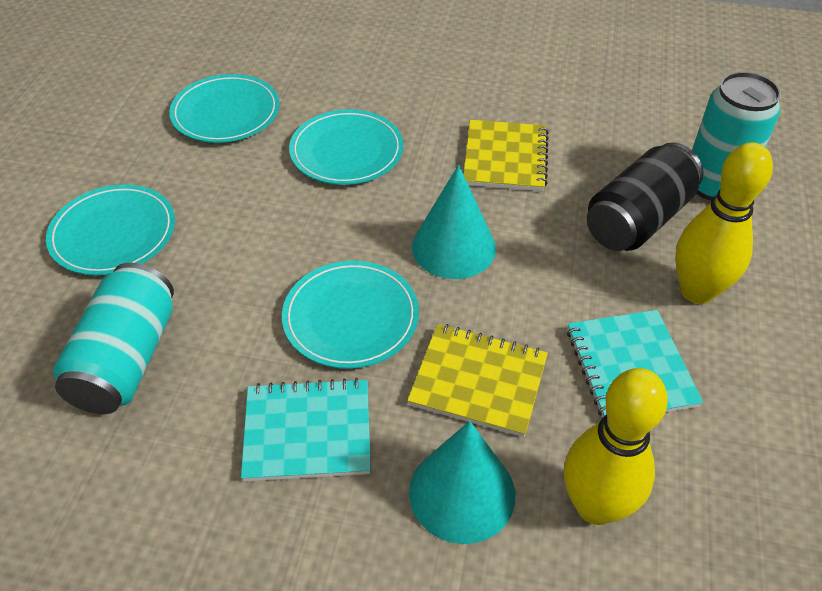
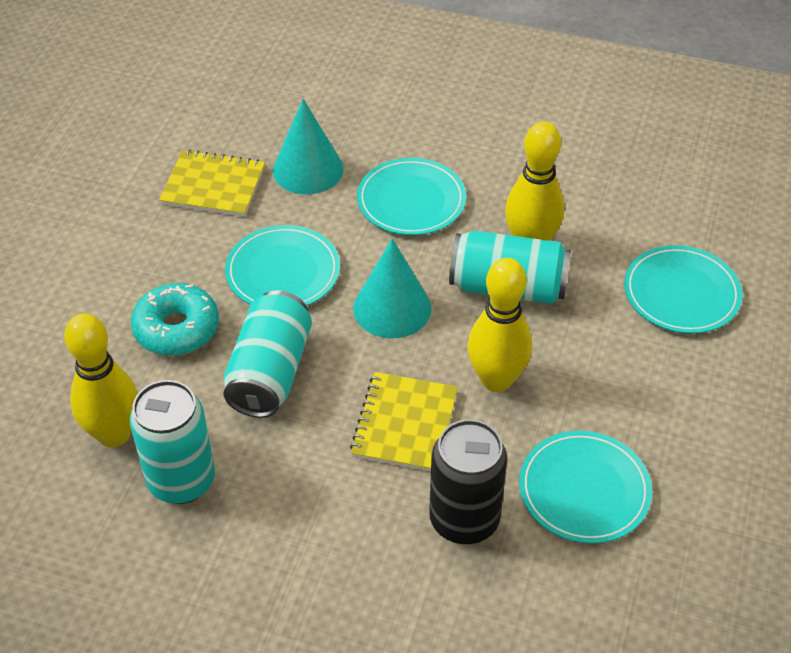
turquoise can: 2 -> 3
turquoise donut: 0 -> 1
turquoise notebook: 2 -> 0
yellow bowling pin: 2 -> 3

